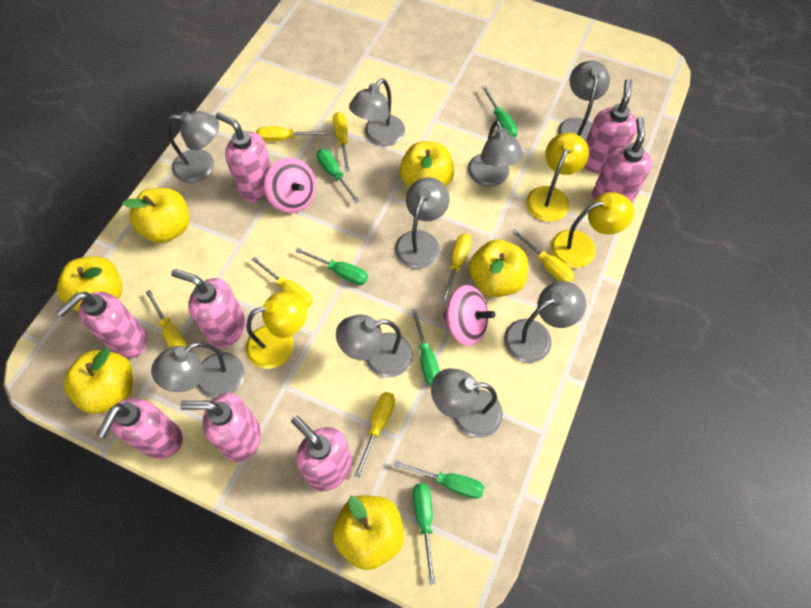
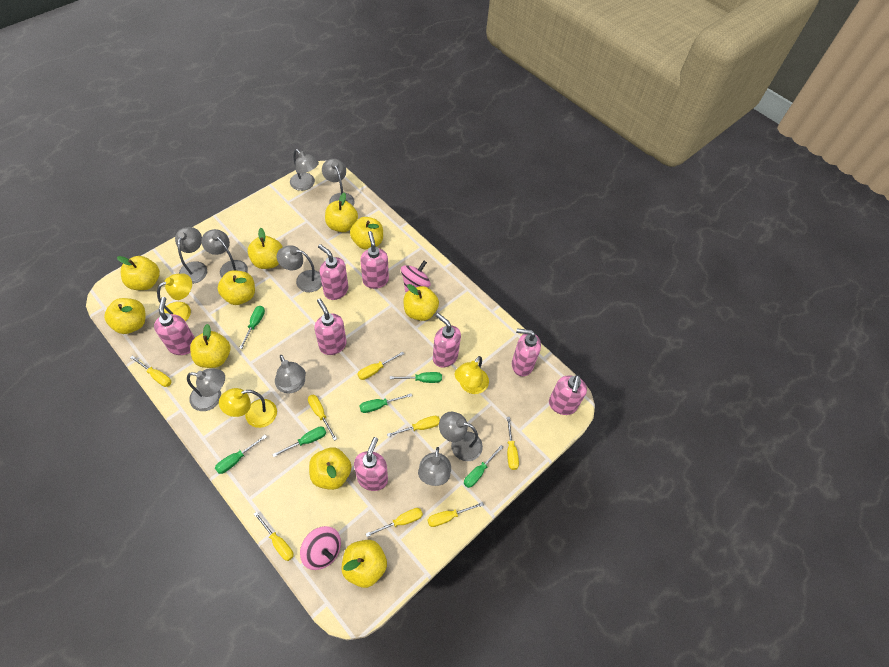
yellow apple: 6 -> 10
yellow screwdriver: 7 -> 8

